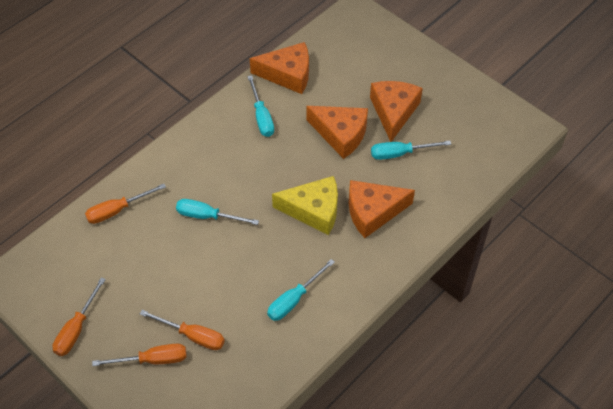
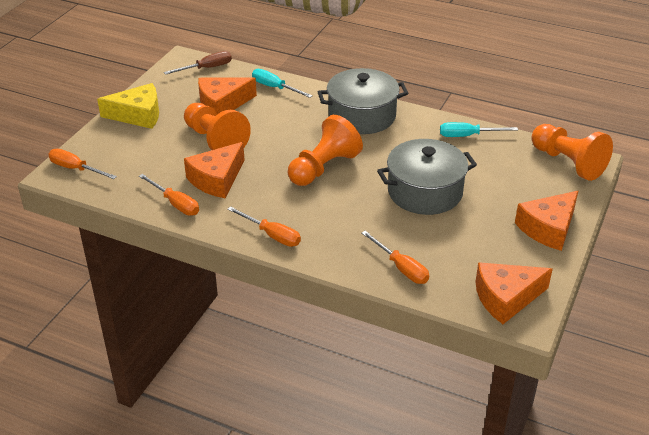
brown screwdriver: 0 -> 1
grey pot: 0 -> 2
orange pawn: 0 -> 3
turquoise screwdriver: 4 -> 2

